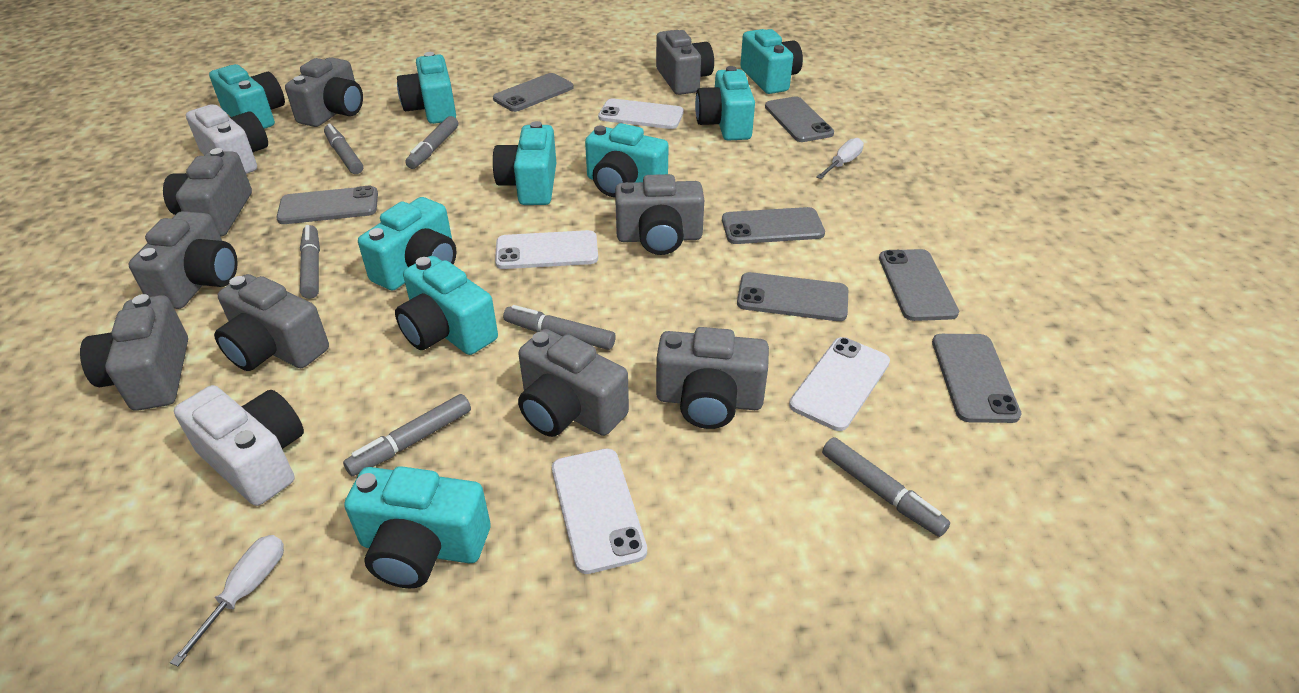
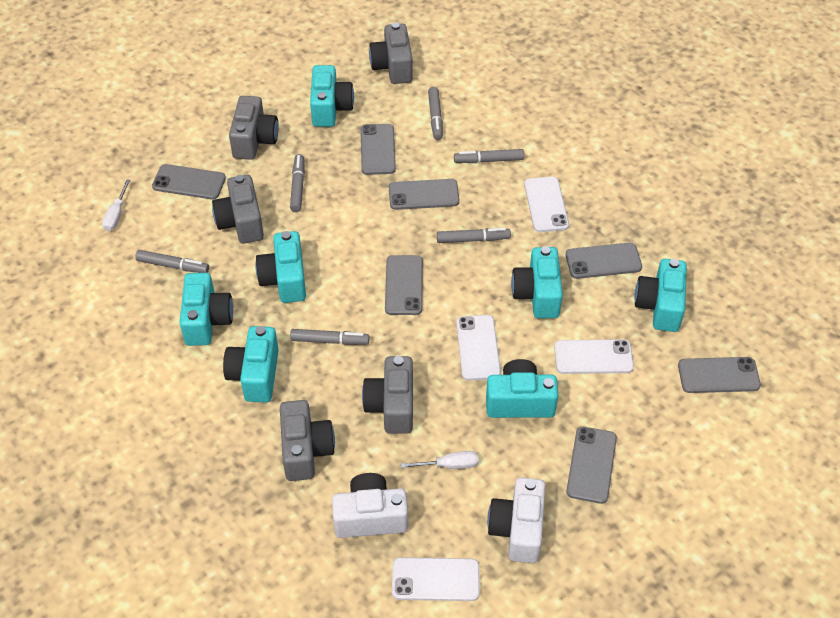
grey camera: 9 -> 5
turquoise camera: 9 -> 7

